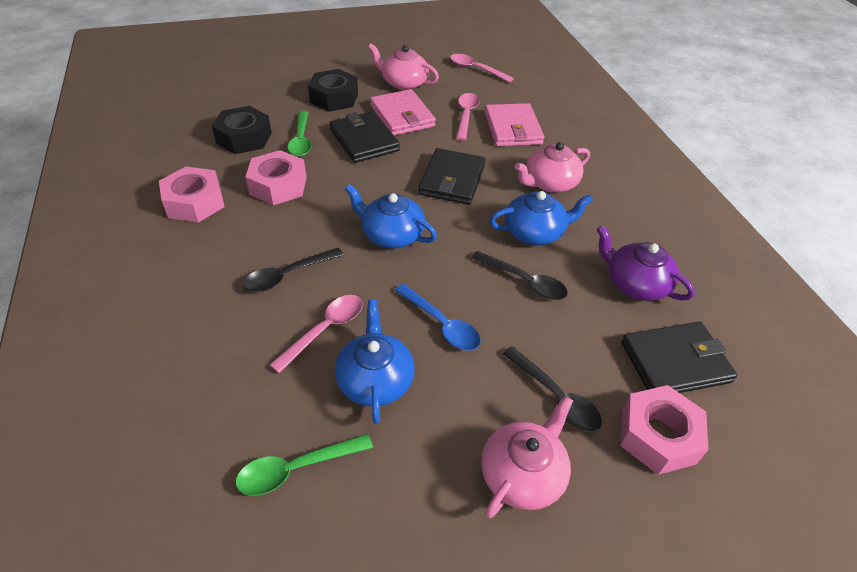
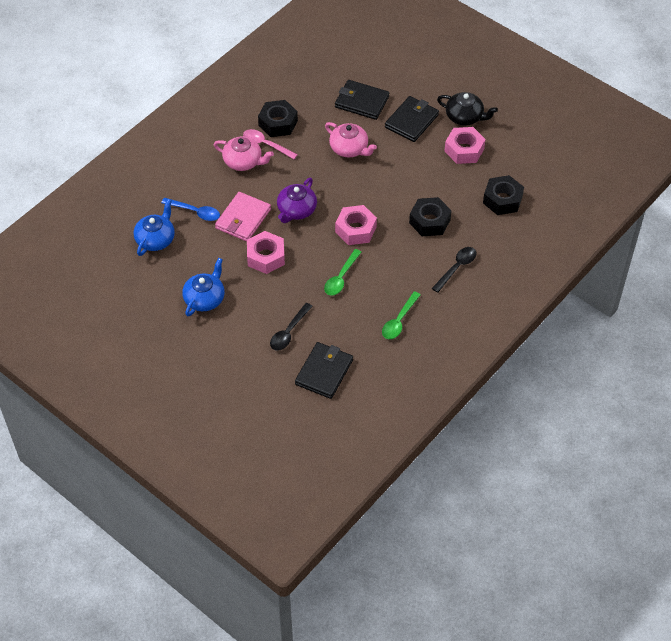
black nut: 2 -> 3
black spoon: 3 -> 2
black teapot: 0 -> 1
blue teapot: 3 -> 2
pink spoon: 3 -> 1
pink teapot: 3 -> 2
pink wallet: 2 -> 1

